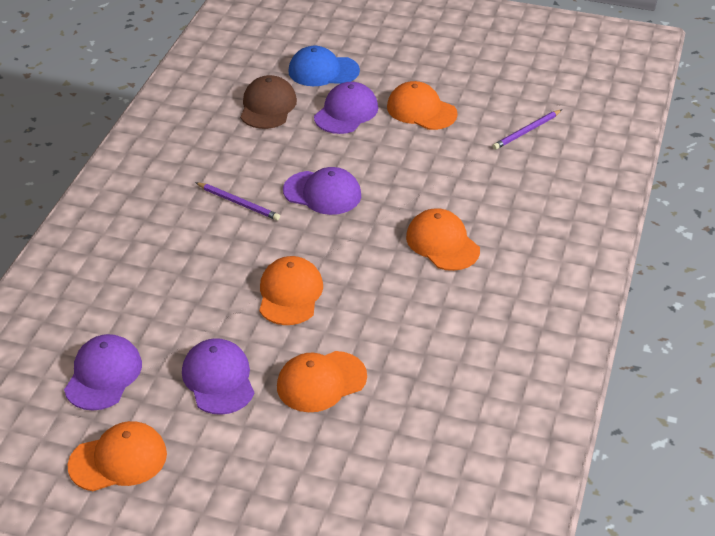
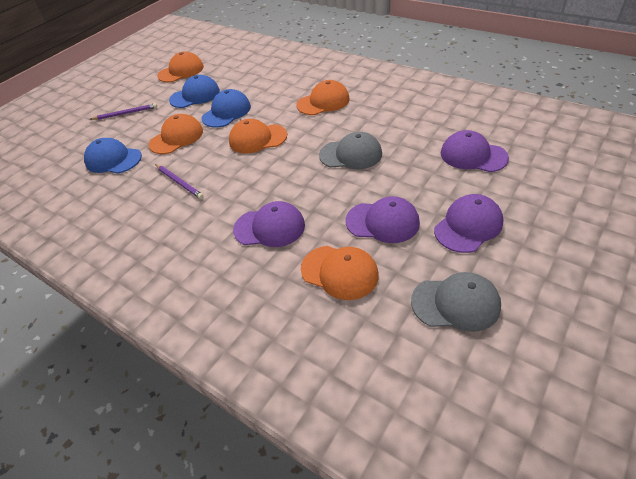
blue cap: 1 -> 3
brown cap: 1 -> 0
grey cap: 0 -> 2

